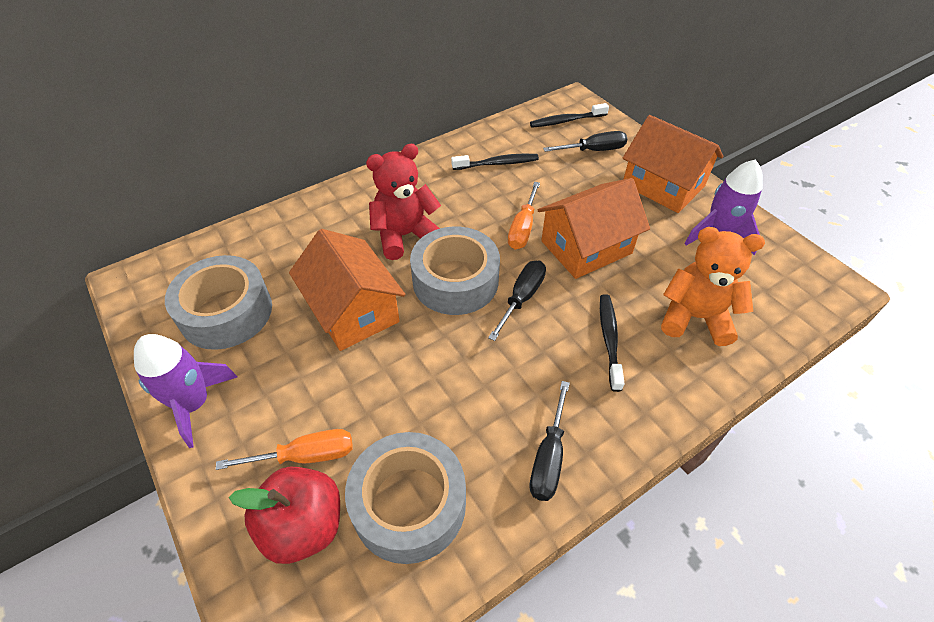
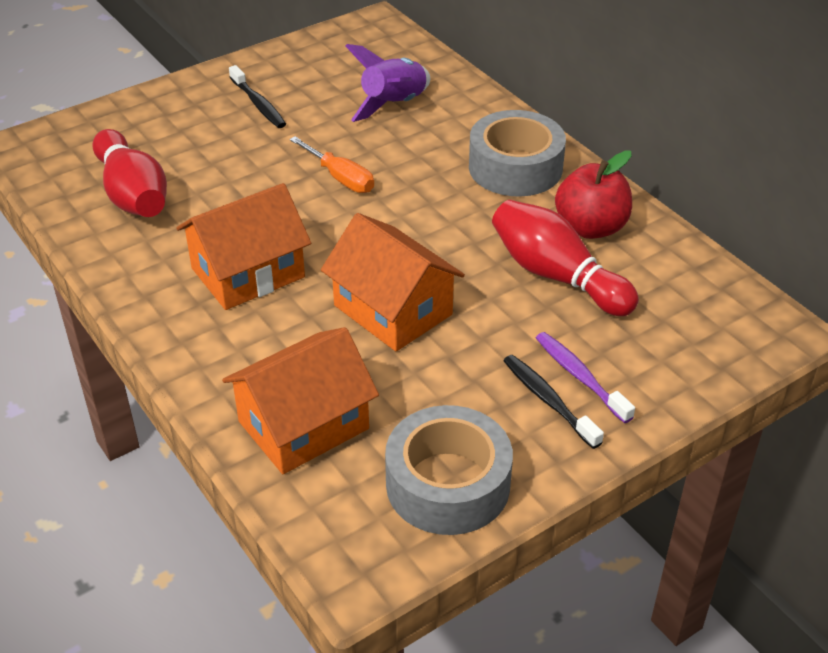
black screwdriver: 3 -> 0
black toothbrush: 3 -> 2
grey tape: 3 -> 2
orange screwdriver: 2 -> 1
orange teddy bear: 1 -> 0
purple rocket: 2 -> 1
purple toothbrush: 0 -> 1
red bowling pin: 0 -> 2
red teddy bear: 1 -> 0

